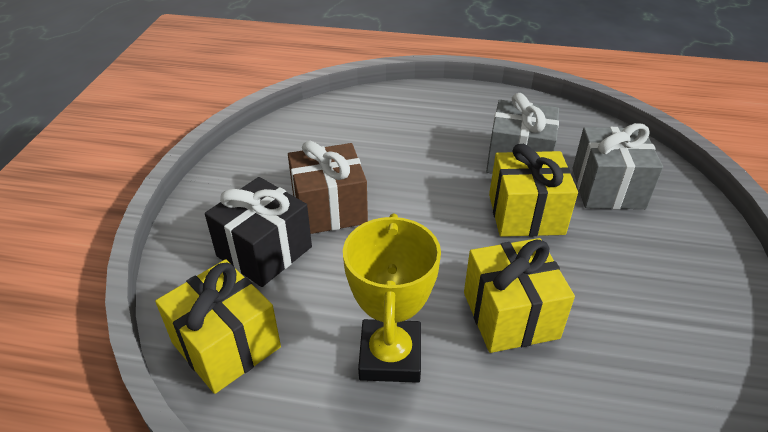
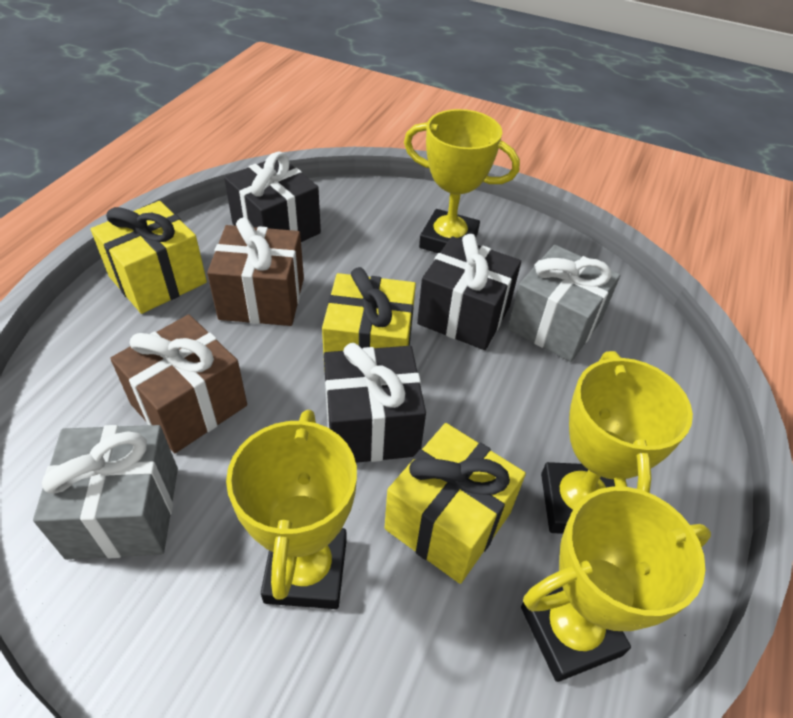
black gift: 1 -> 3
brown gift: 1 -> 2
yellow trophy: 1 -> 4

